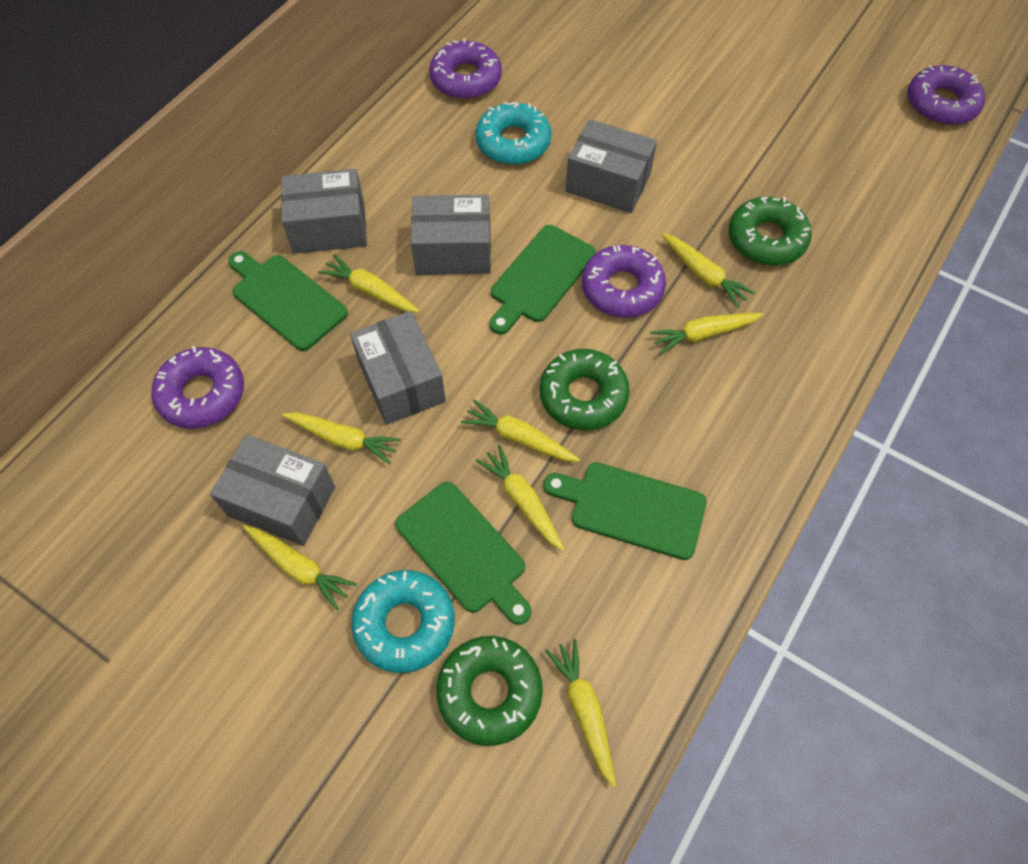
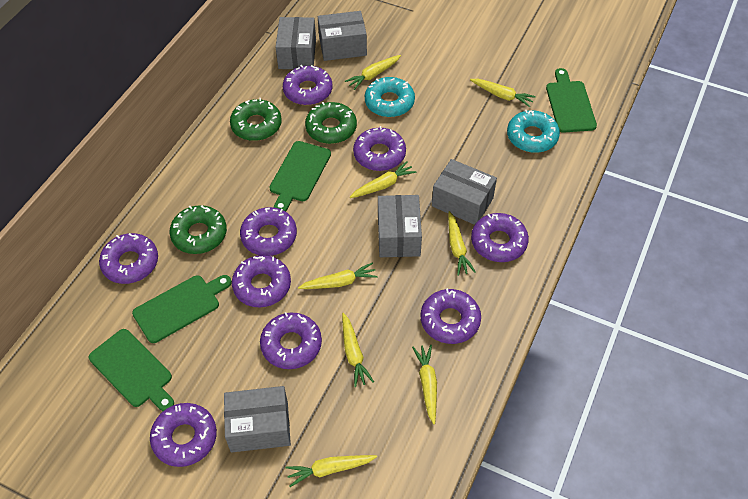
purple donut: 4 -> 9

